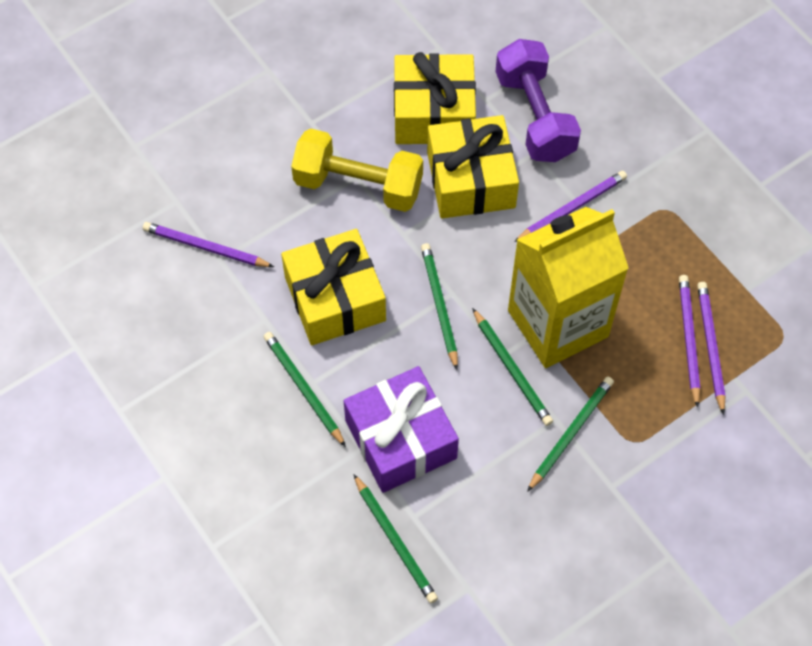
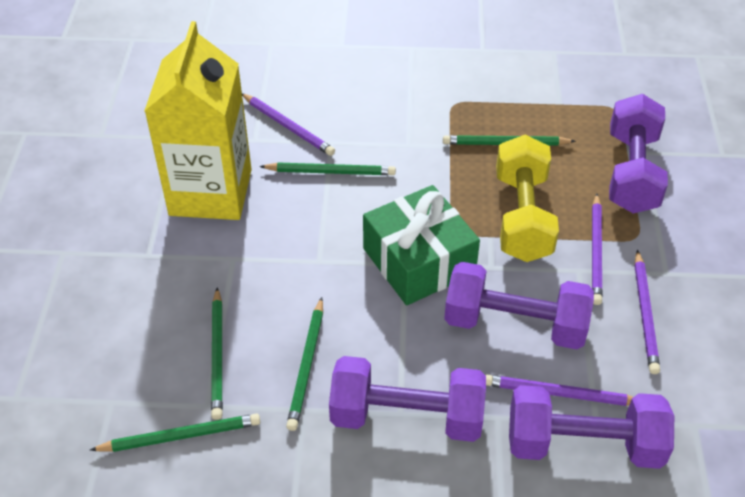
green gift: 0 -> 1
purple dumbbell: 1 -> 4
purple gift: 1 -> 0
yellow gift: 3 -> 0

